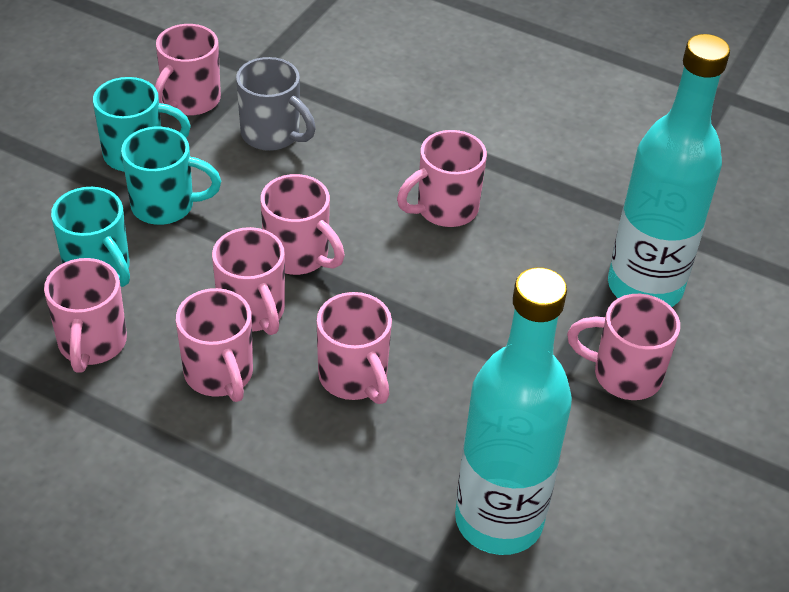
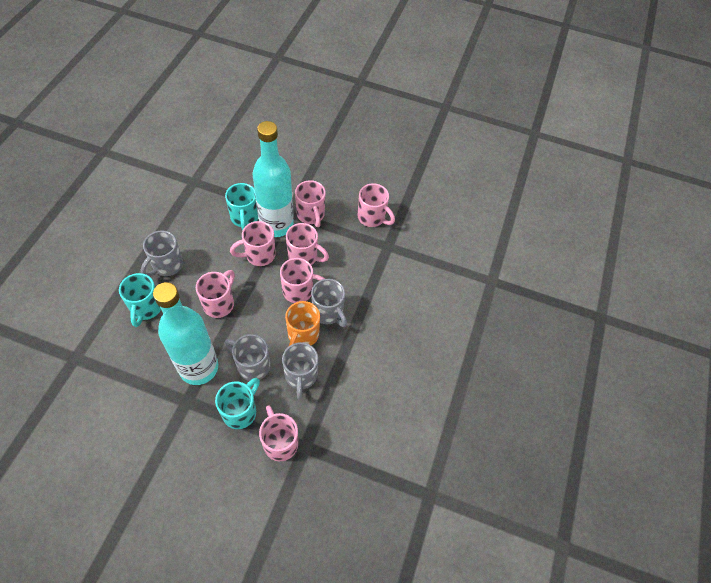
grey mug: 1 -> 4
orange mug: 0 -> 1
pink mug: 8 -> 7

